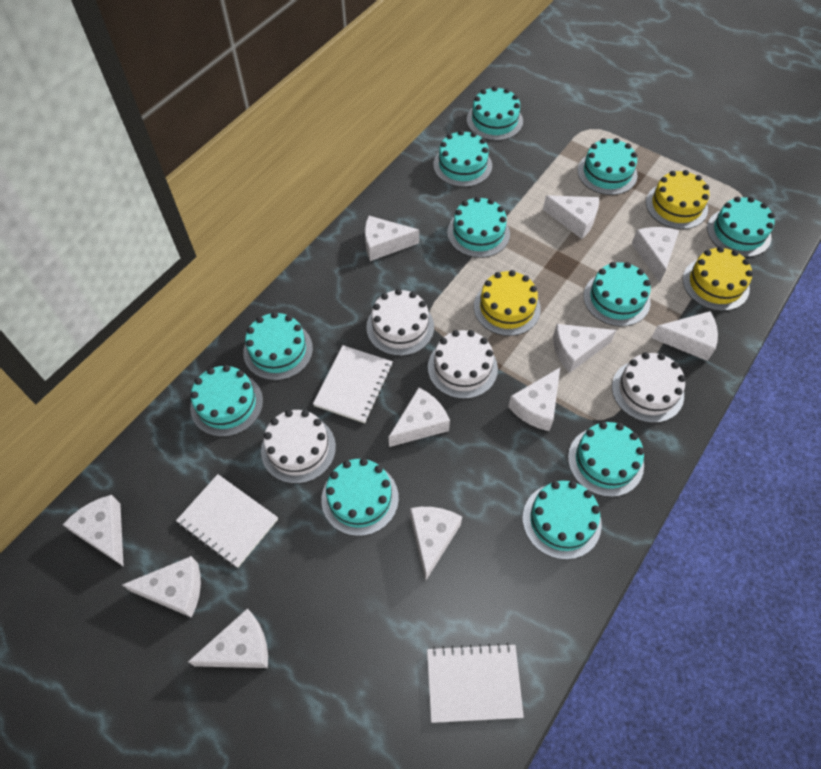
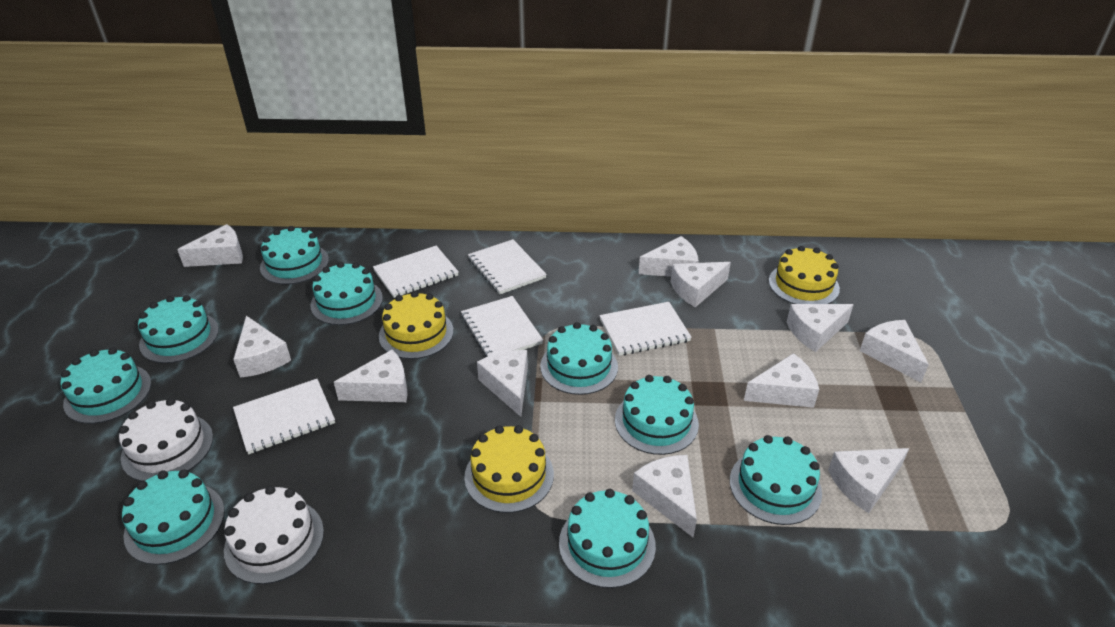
turquoise cake: 11 -> 9
white cake: 4 -> 2
white notebook: 3 -> 5

